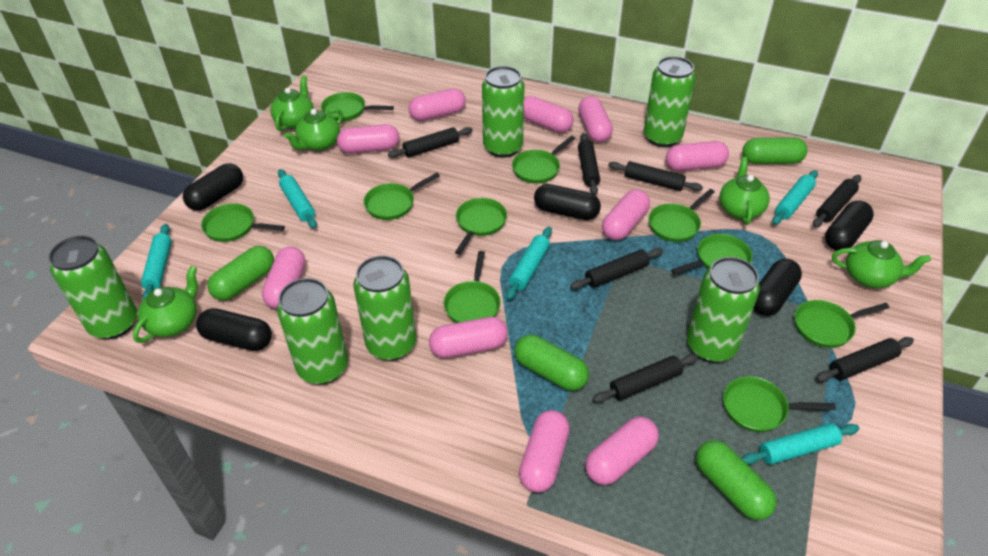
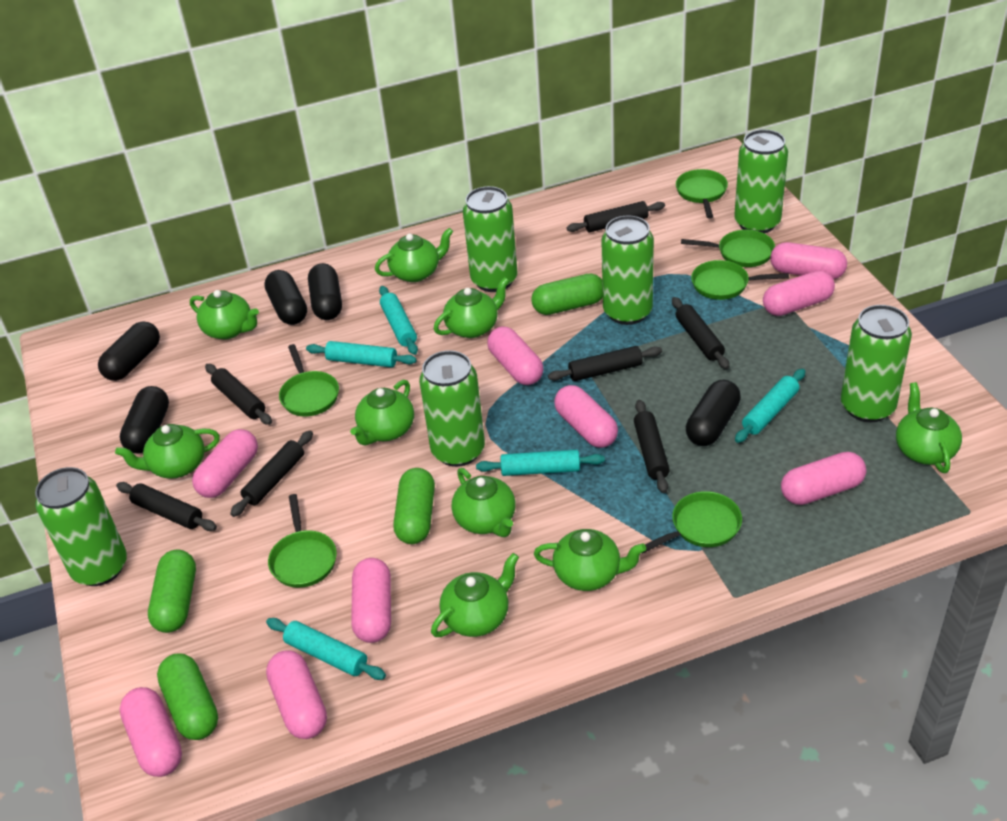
green pan: 10 -> 6
green teapot: 5 -> 9
pink capsule: 10 -> 9

